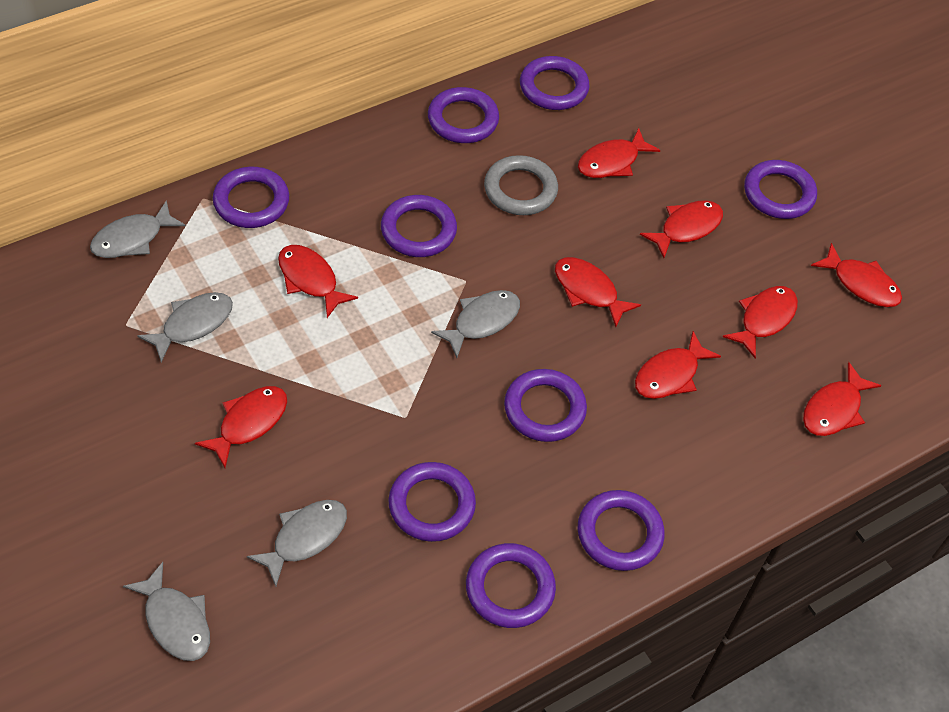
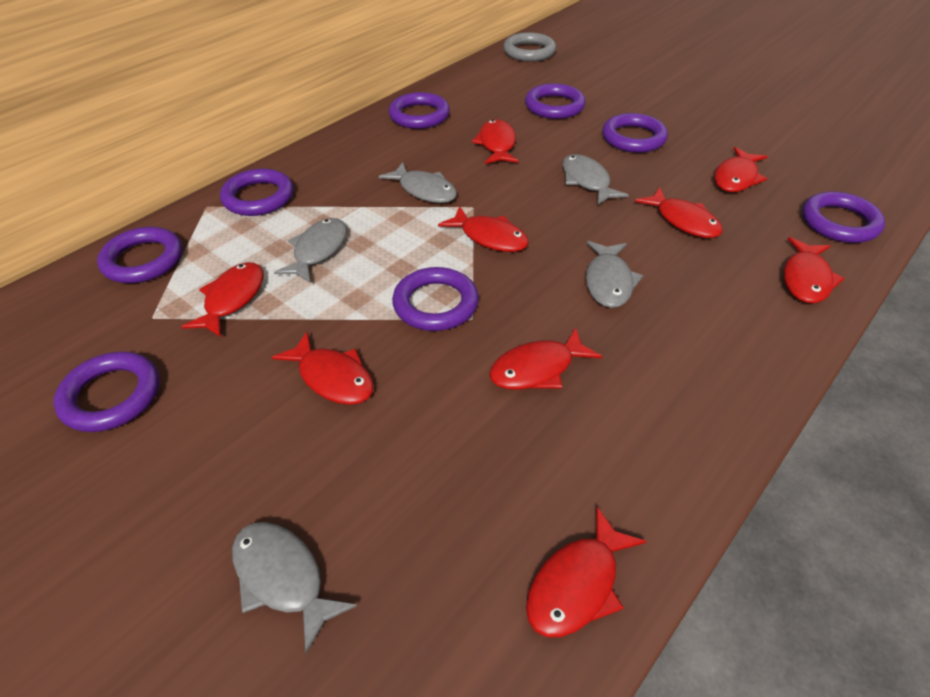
purple ring: 9 -> 8

